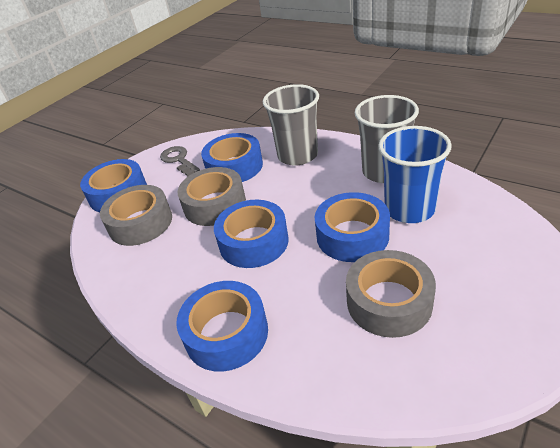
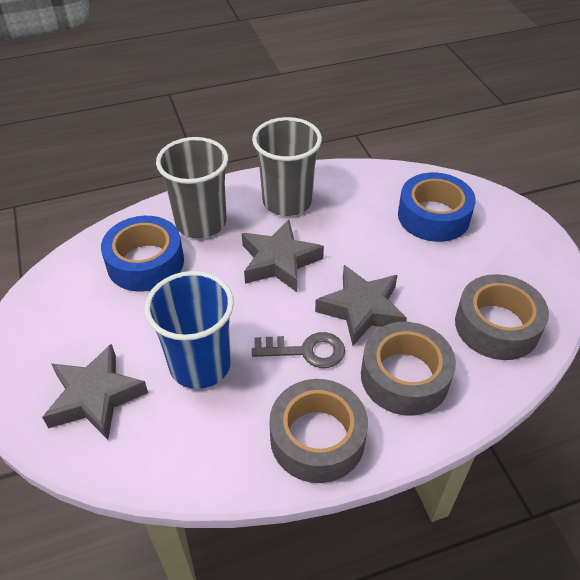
blue tape: 5 -> 2
grey star: 0 -> 3

